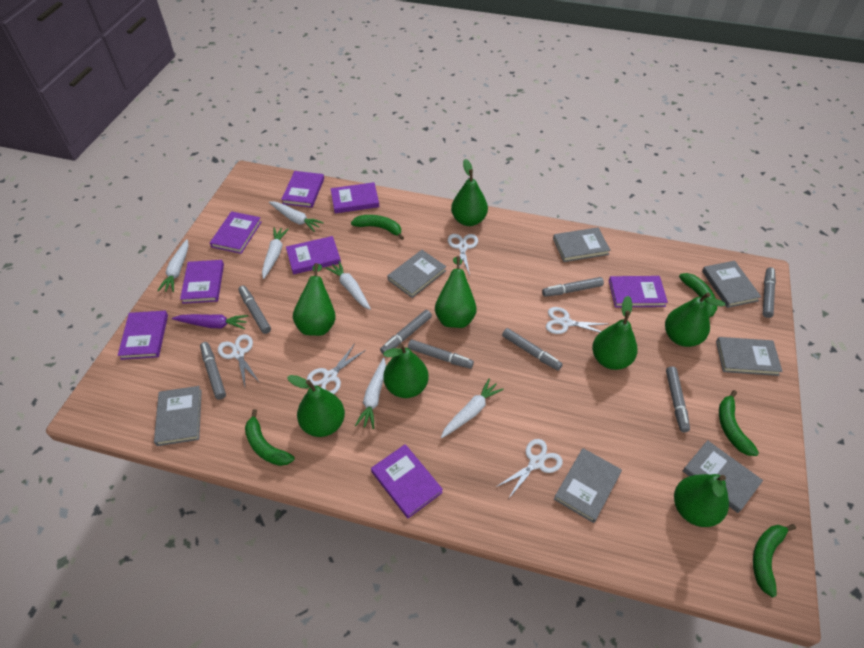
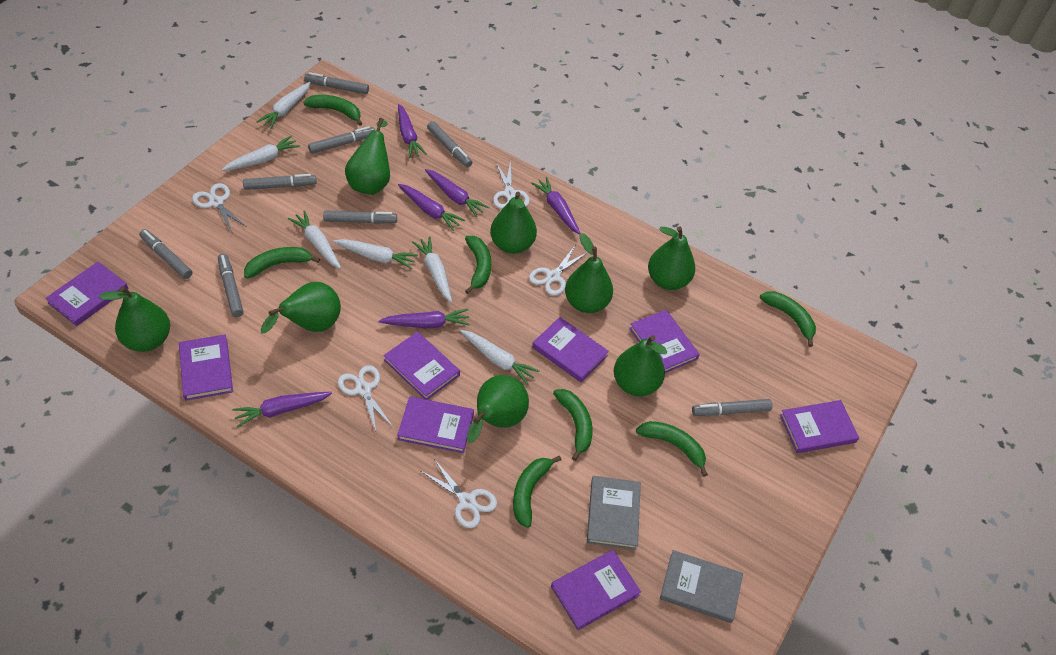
green banana: 5 -> 7
grey book: 7 -> 2
purple carrot: 1 -> 6

